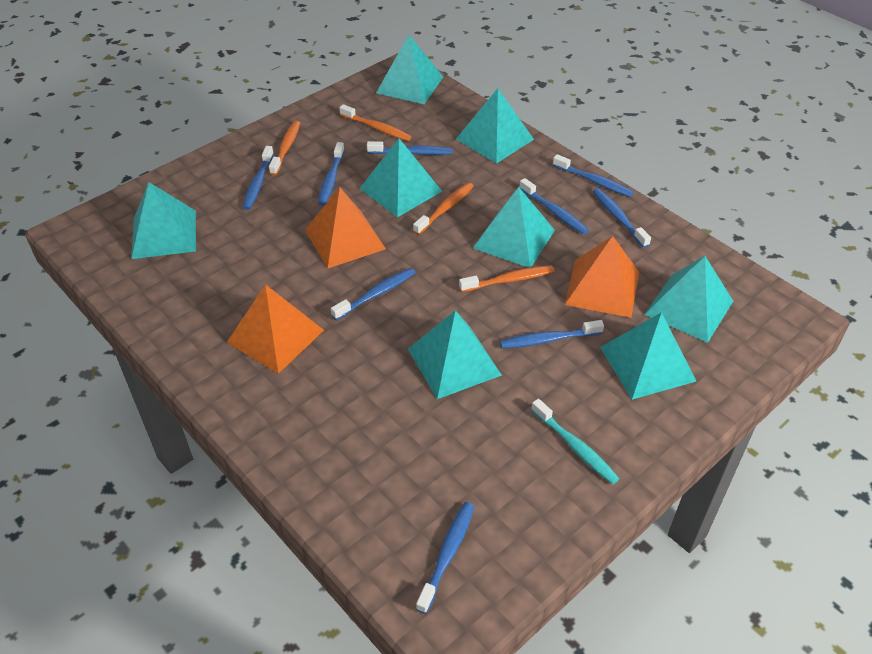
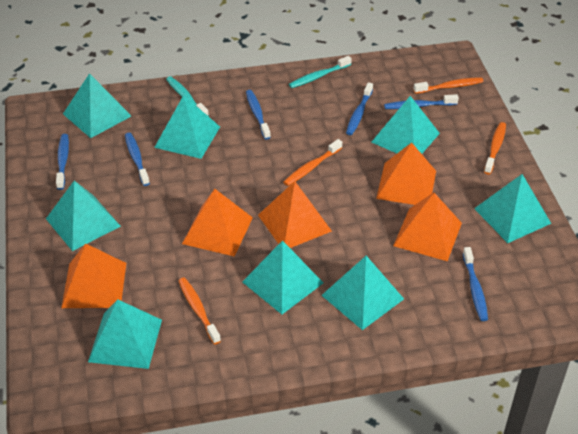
blue toothbrush: 9 -> 6
orange pyramid: 3 -> 5
turquoise toothbrush: 1 -> 2

